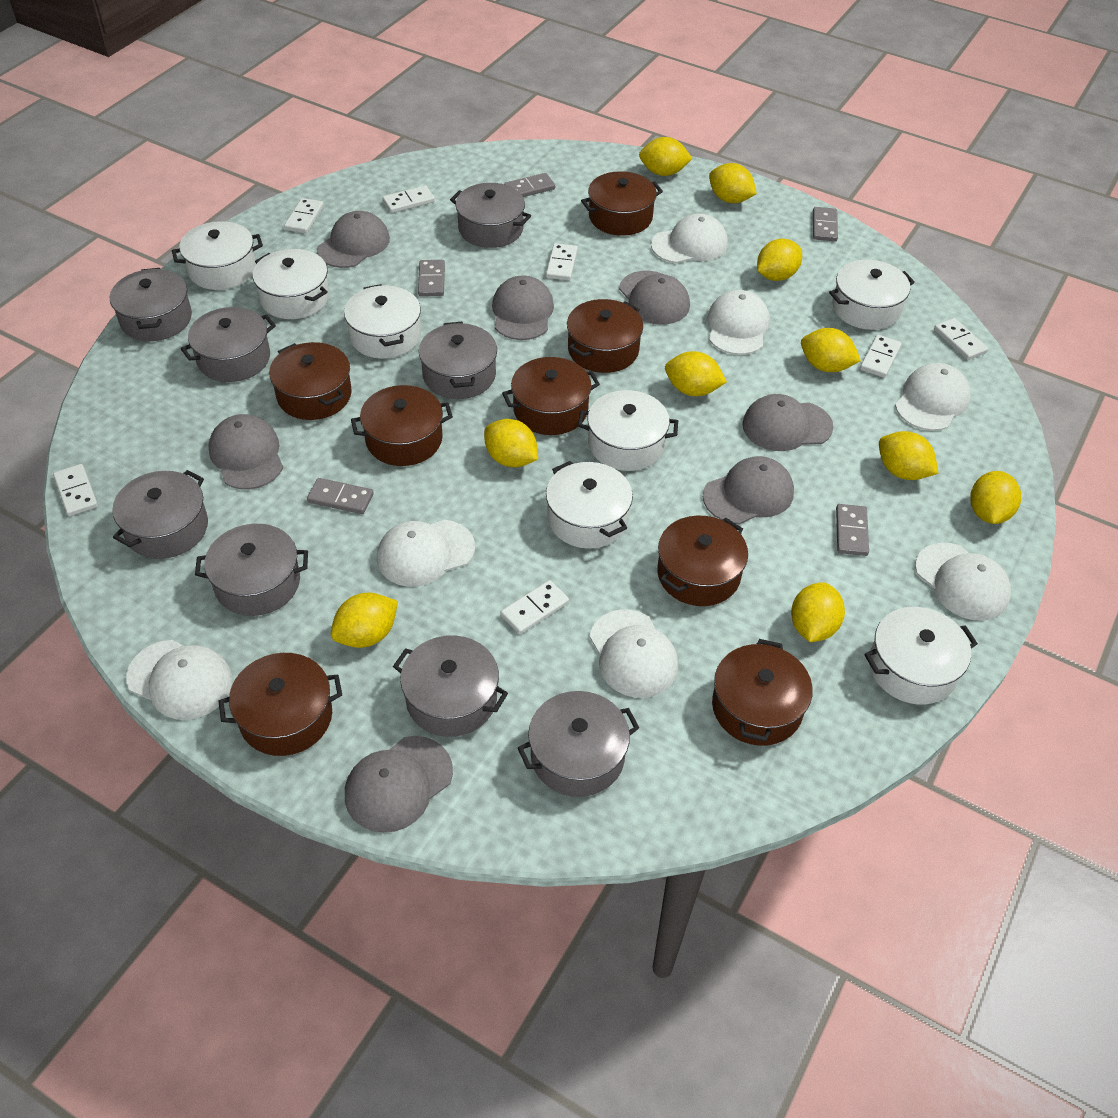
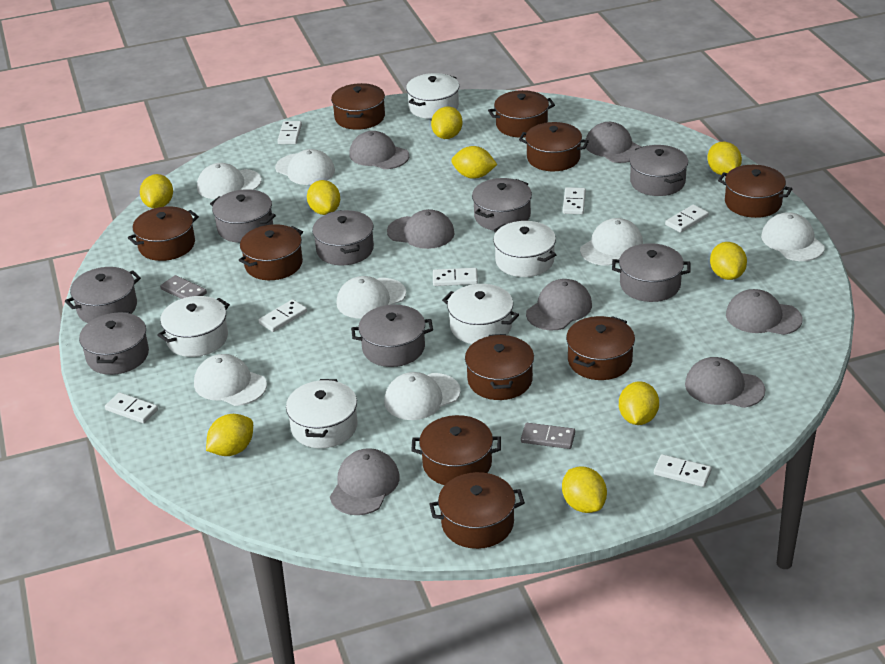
brown pot: 8 -> 10
grey domino: 5 -> 2
white pot: 7 -> 5
yellow lemon: 10 -> 9

